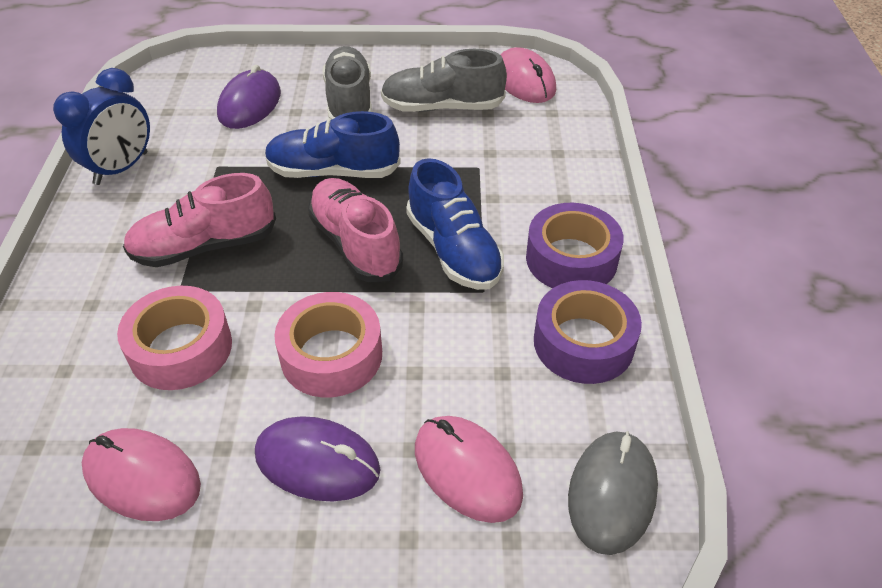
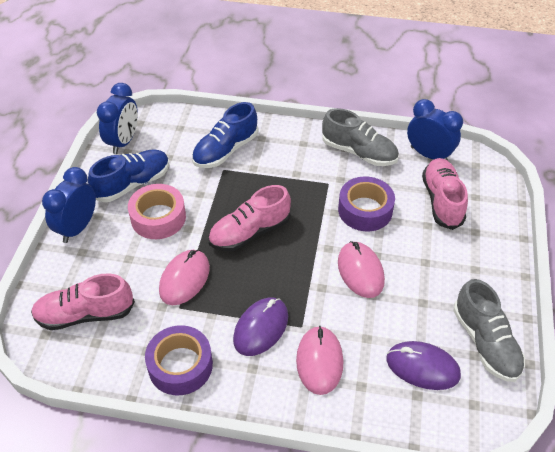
blue clock: 1 -> 3
grey mouse: 1 -> 0
pink shoe: 2 -> 3
pink tape: 2 -> 1

